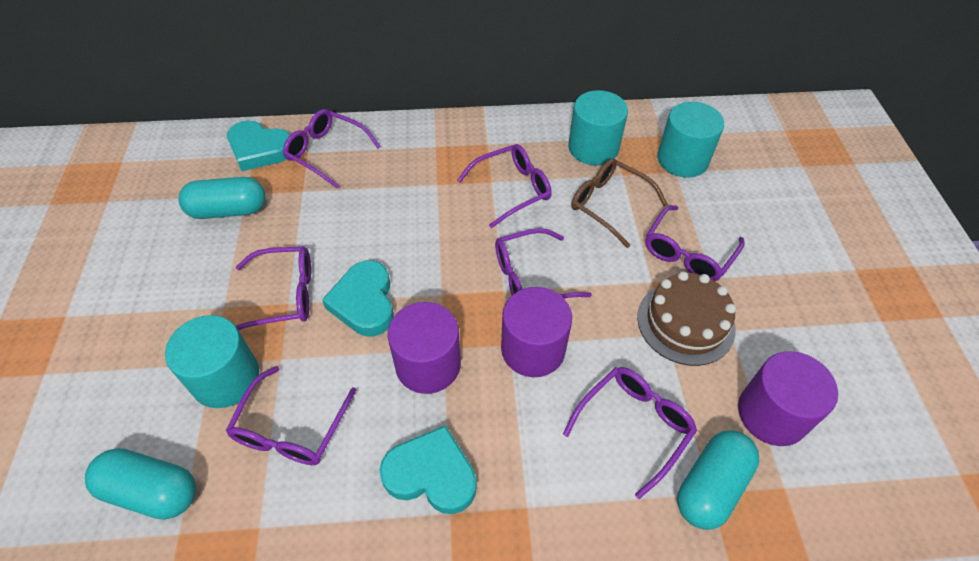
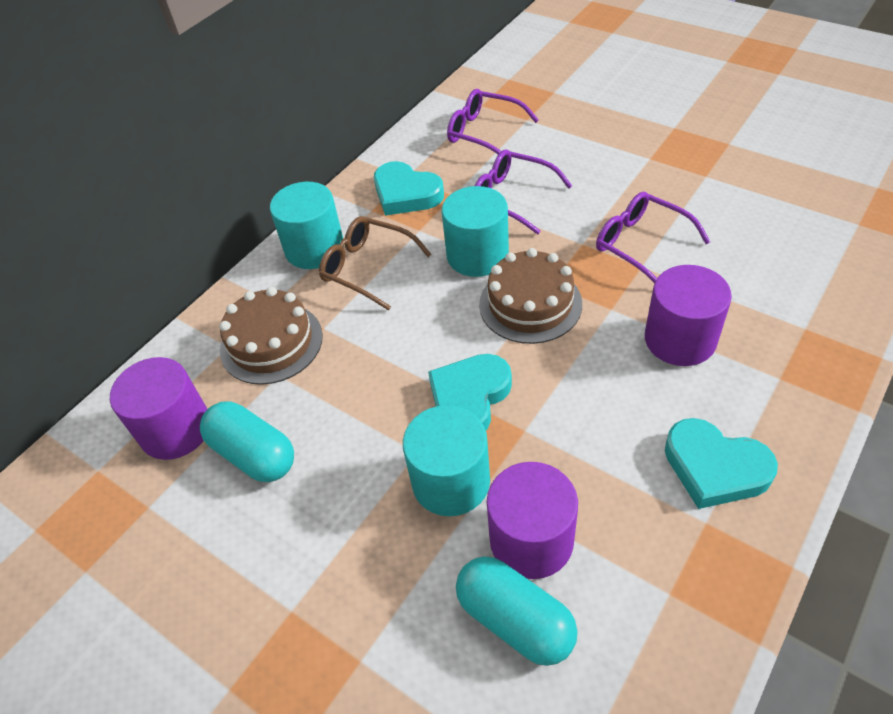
brown cake: 1 -> 2
purple glasses: 7 -> 3
turquoise capsule: 3 -> 2

